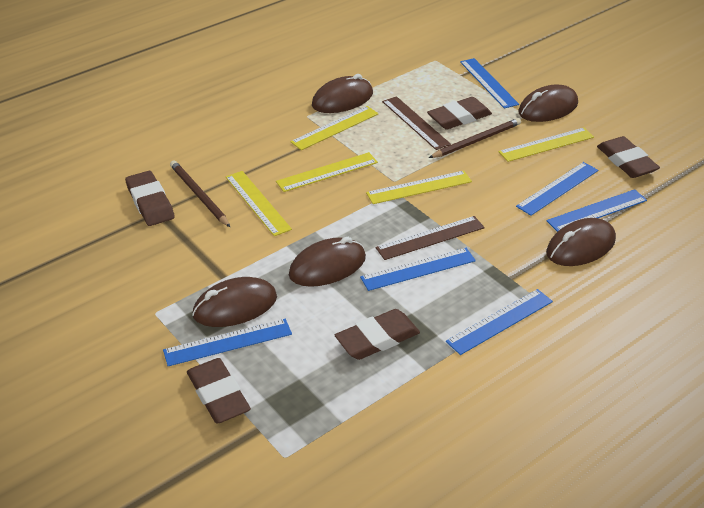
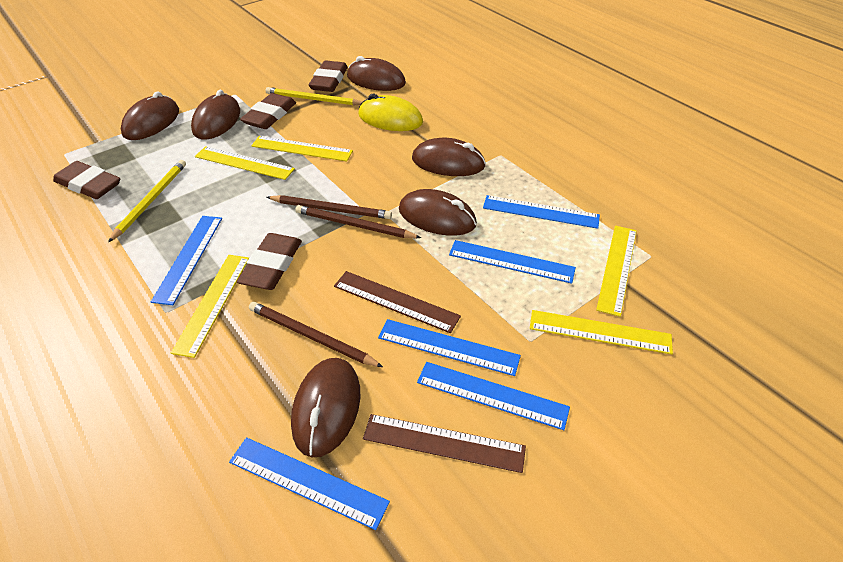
brown eraser: 5 -> 4
brown mouse: 5 -> 6
brown pencil: 2 -> 3
yellow mouse: 0 -> 1
yellow pencil: 0 -> 2

